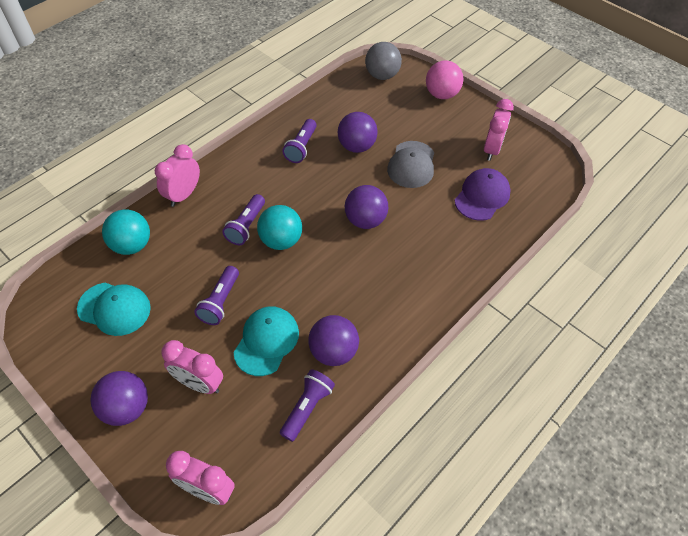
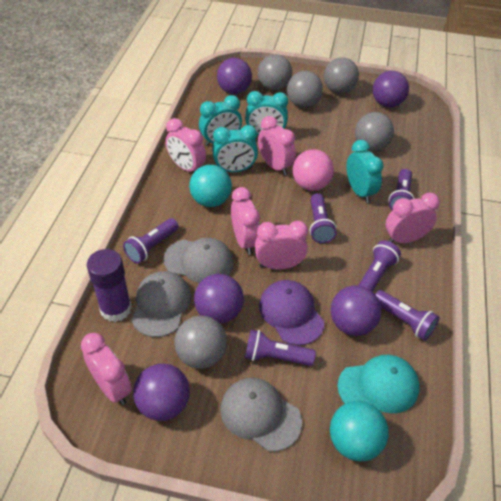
grey ball: 1 -> 5
grey cap: 1 -> 3
pink clock: 4 -> 6
purple ball: 4 -> 5
purple flashlight: 4 -> 6
purple glue stick: 0 -> 1
turquoise cap: 2 -> 1
turquoise clock: 0 -> 4

